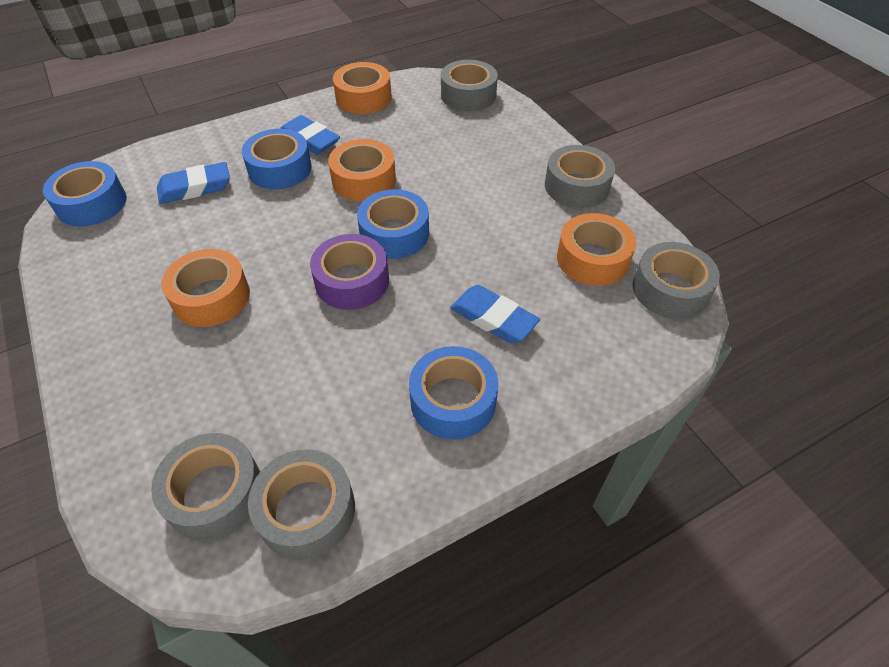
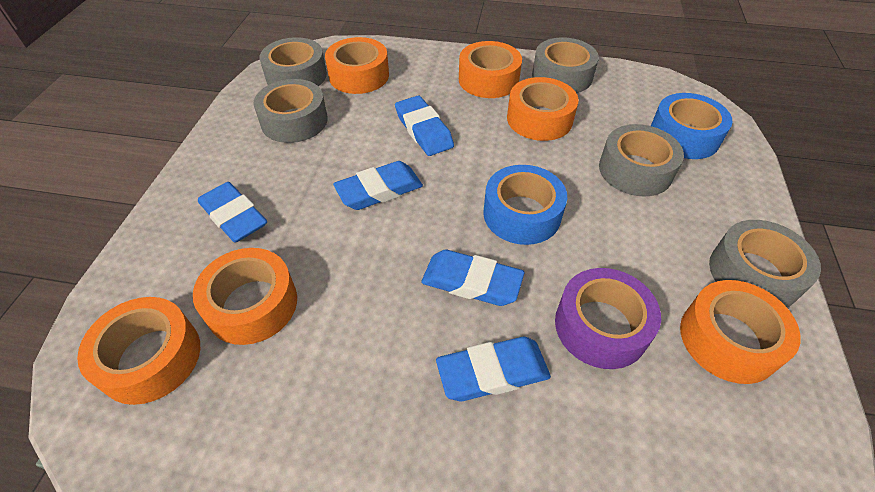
blue eraser: 3 -> 5
blue tape: 4 -> 2
orange tape: 4 -> 6

